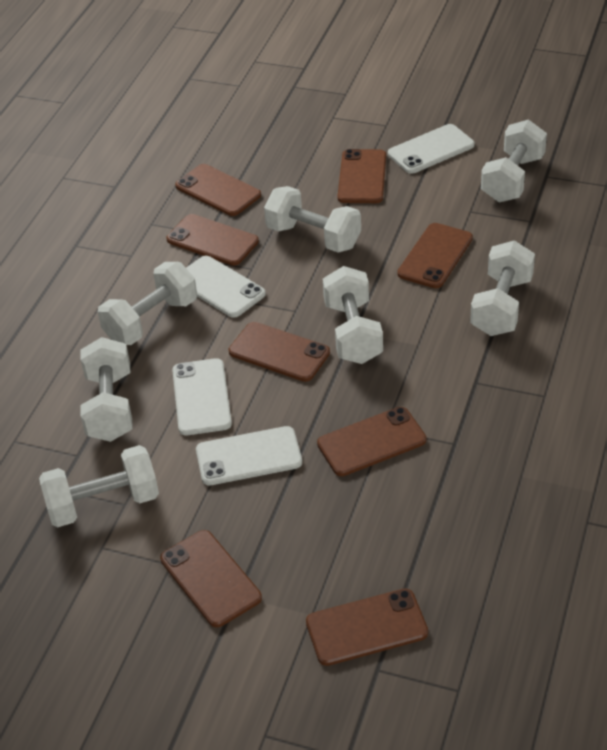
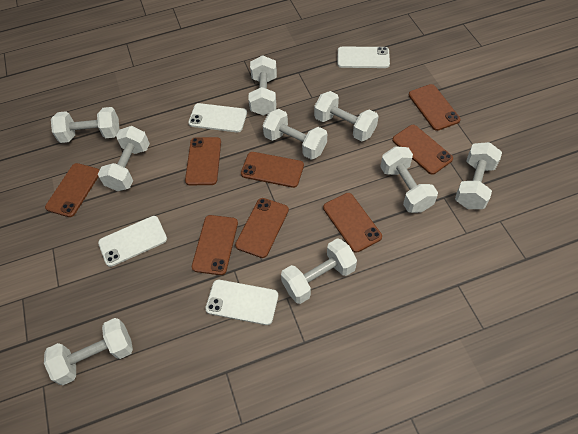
white dumbbell: 7 -> 9

